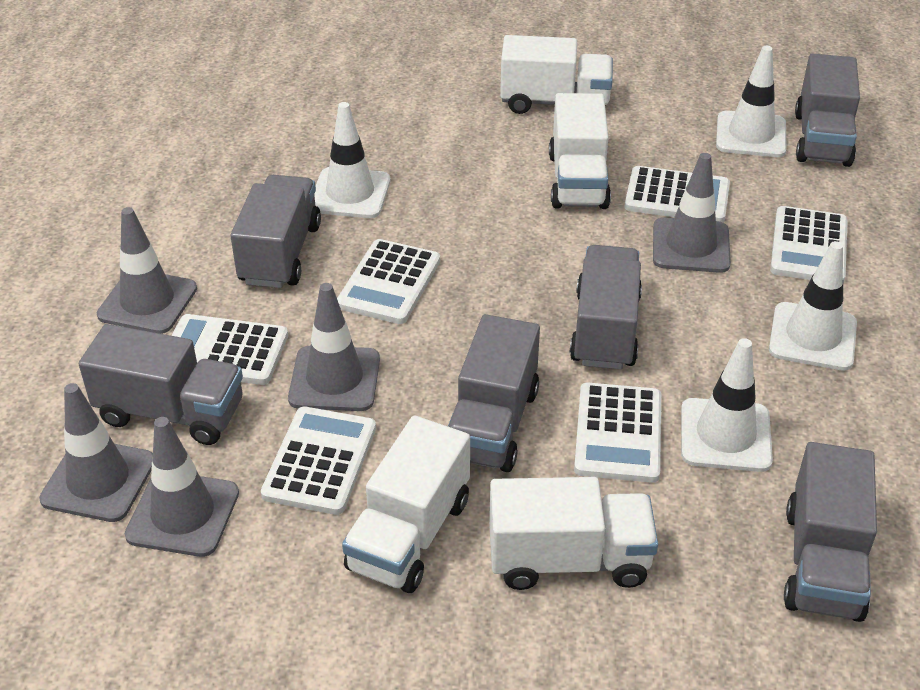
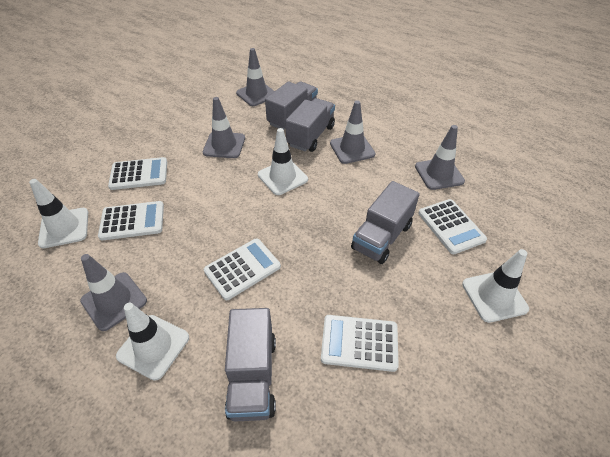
grey truck: 6 -> 4
white calculator: 6 -> 5
white truck: 4 -> 0

